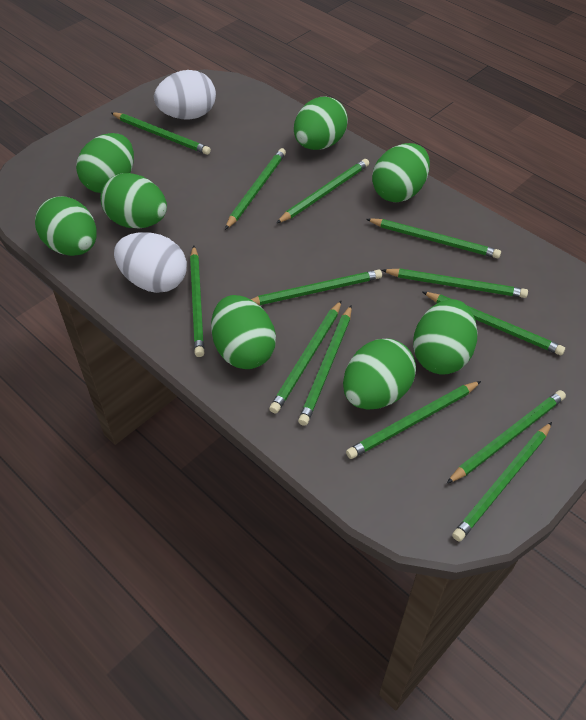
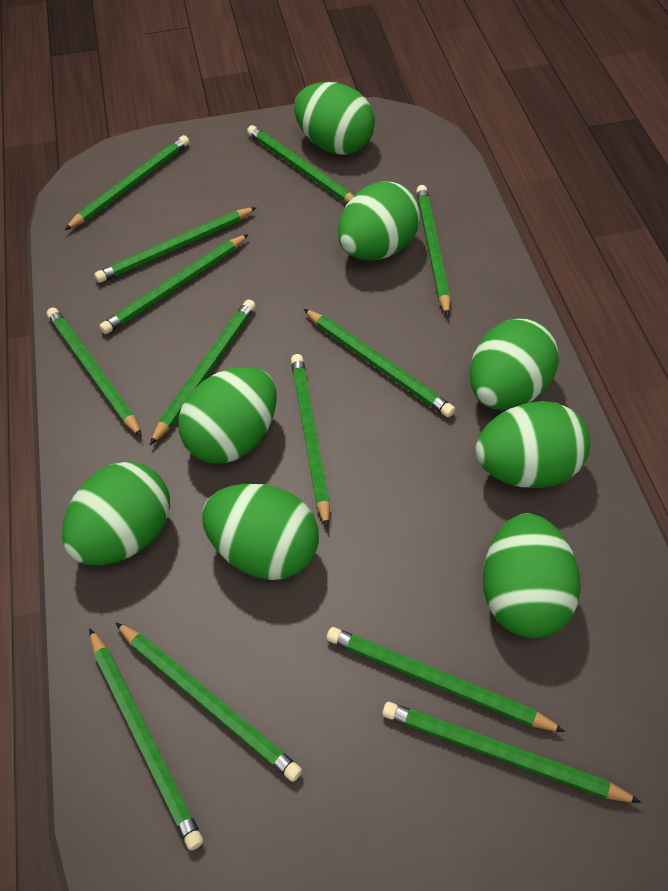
white egg: 2 -> 0

